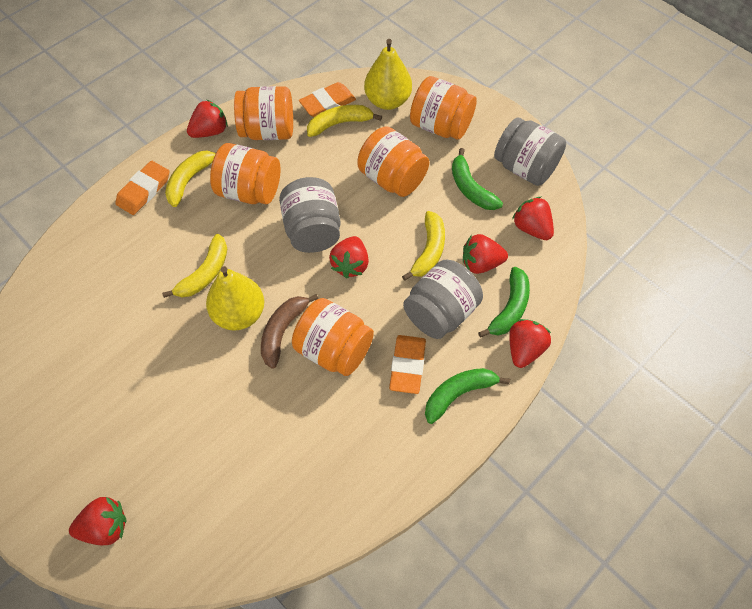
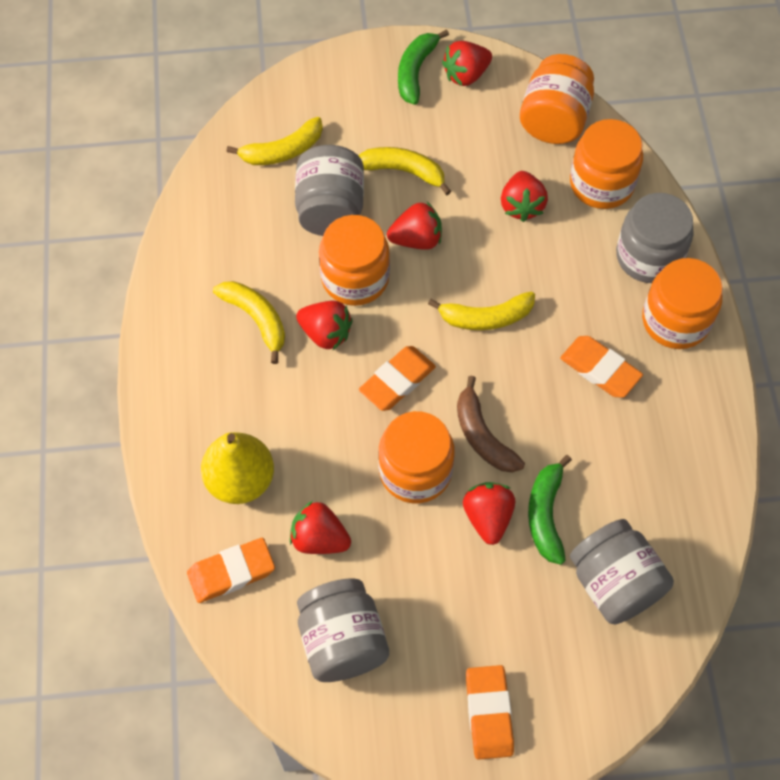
green banana: 3 -> 2
grey jar: 3 -> 4
orange eraser: 3 -> 4
yellow pear: 2 -> 1

